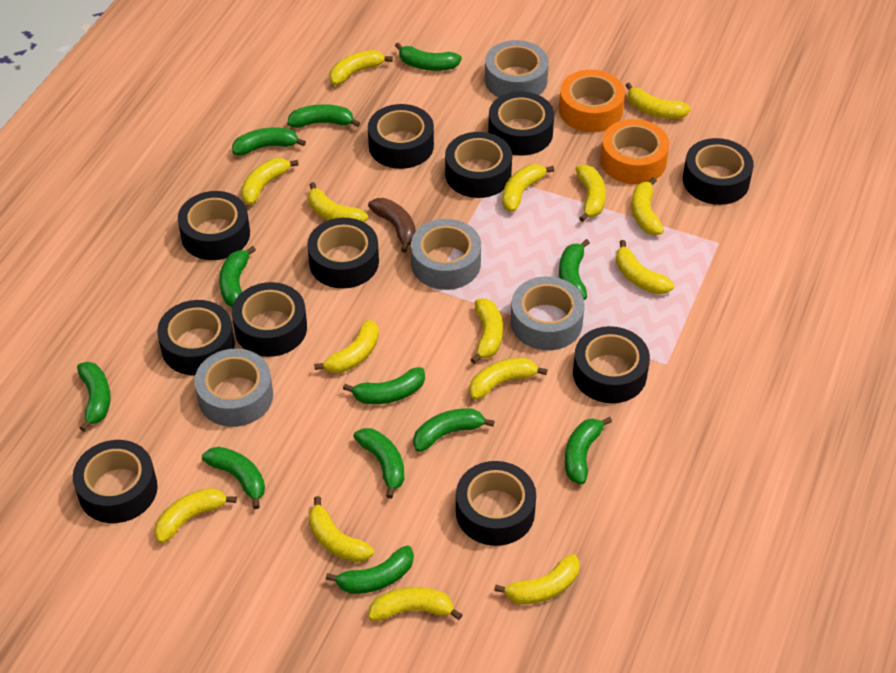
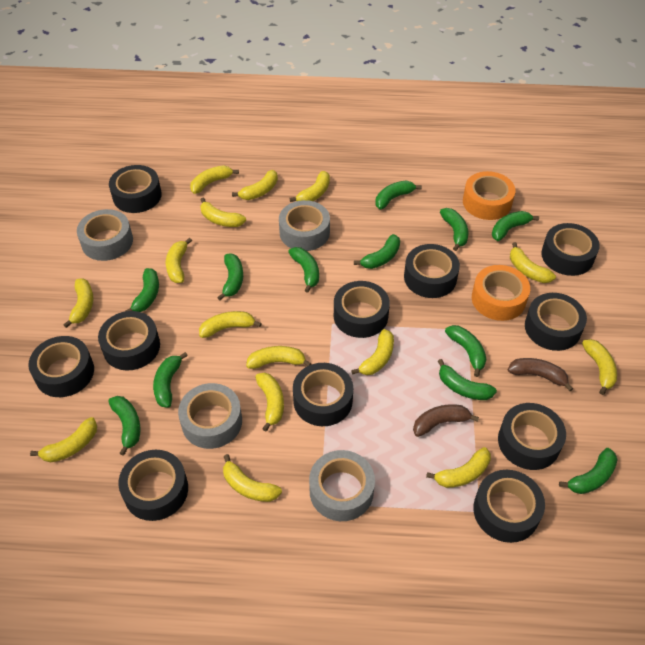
brown banana: 1 -> 2

